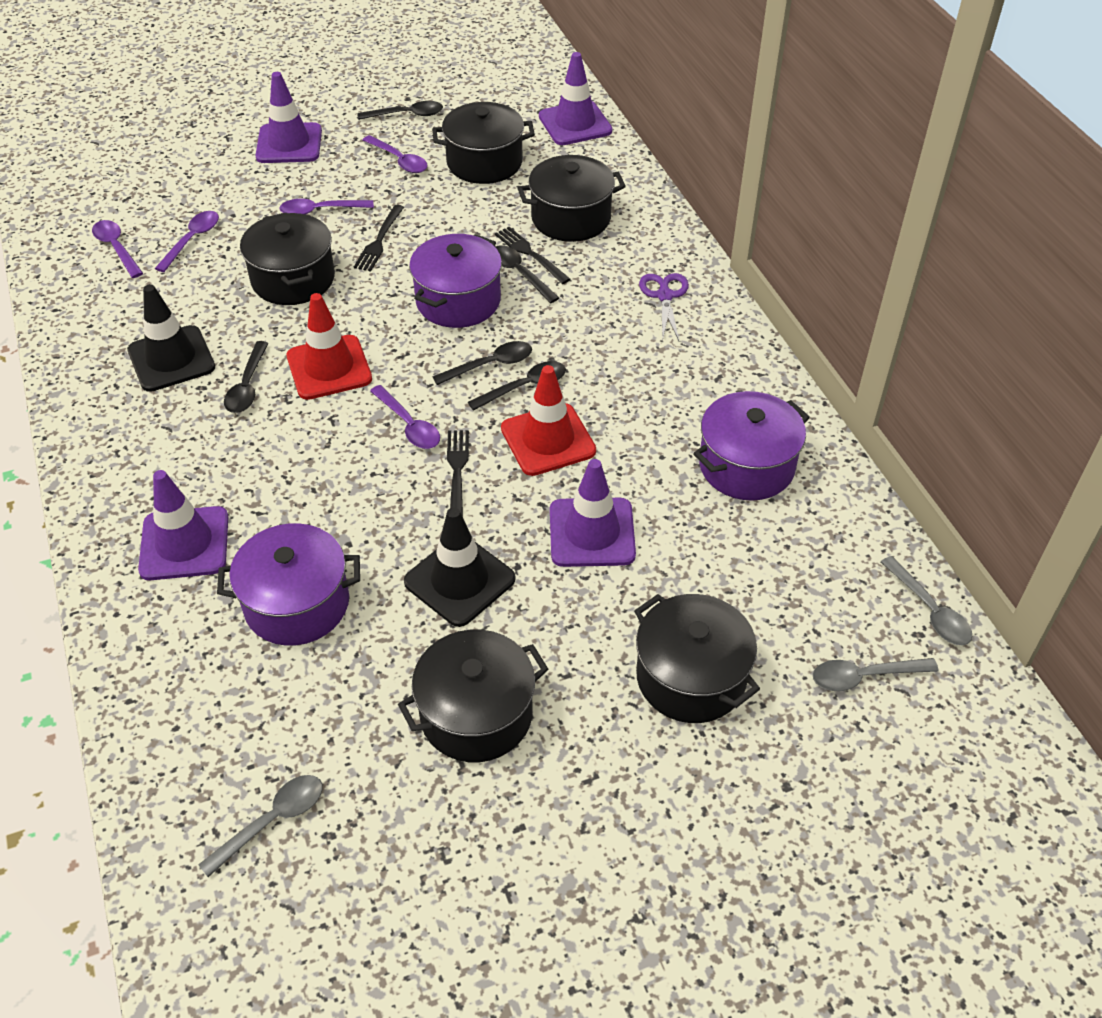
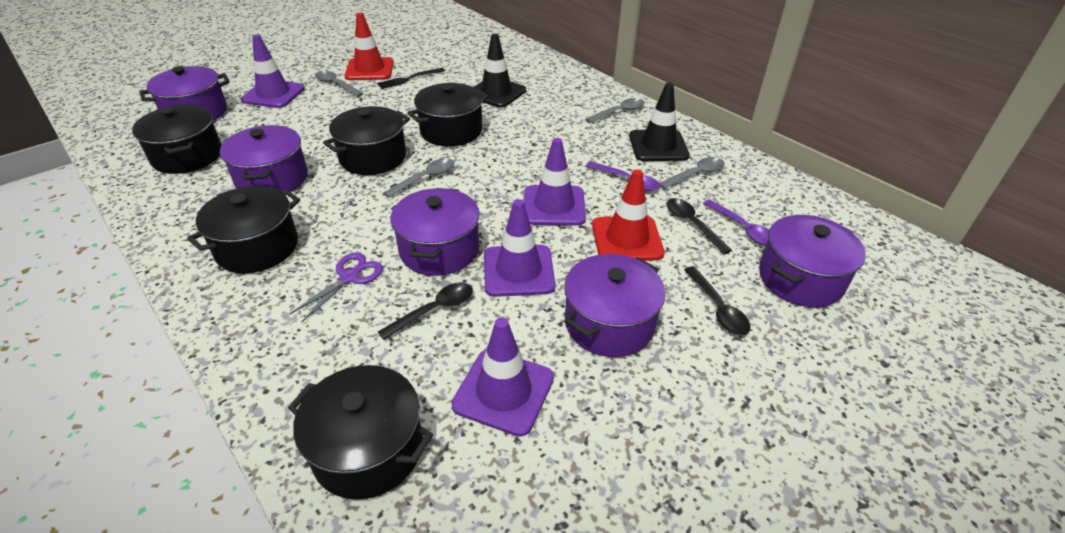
black fork: 3 -> 1
black spoon: 5 -> 3
grey spoon: 3 -> 4
purple pot: 3 -> 5
purple spoon: 5 -> 2

